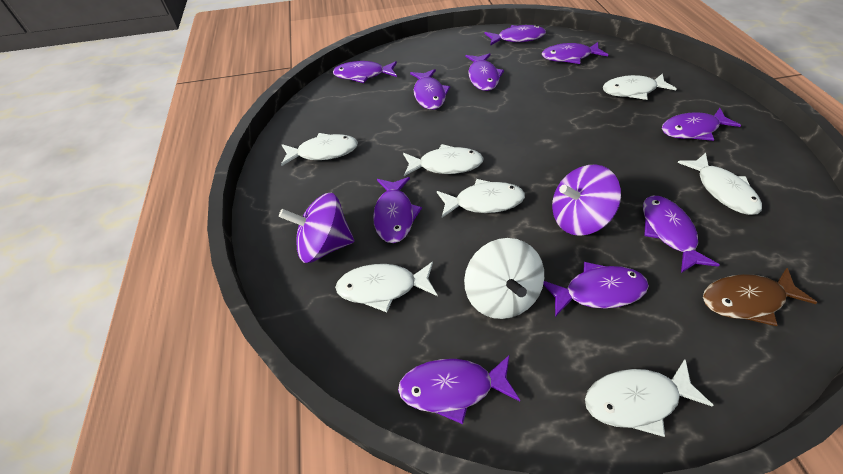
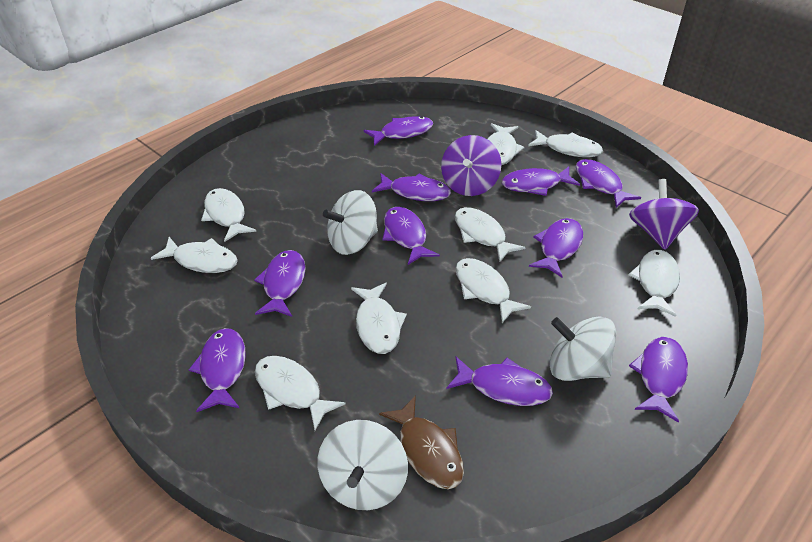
white fish: 7 -> 9
white spinning top: 1 -> 3

